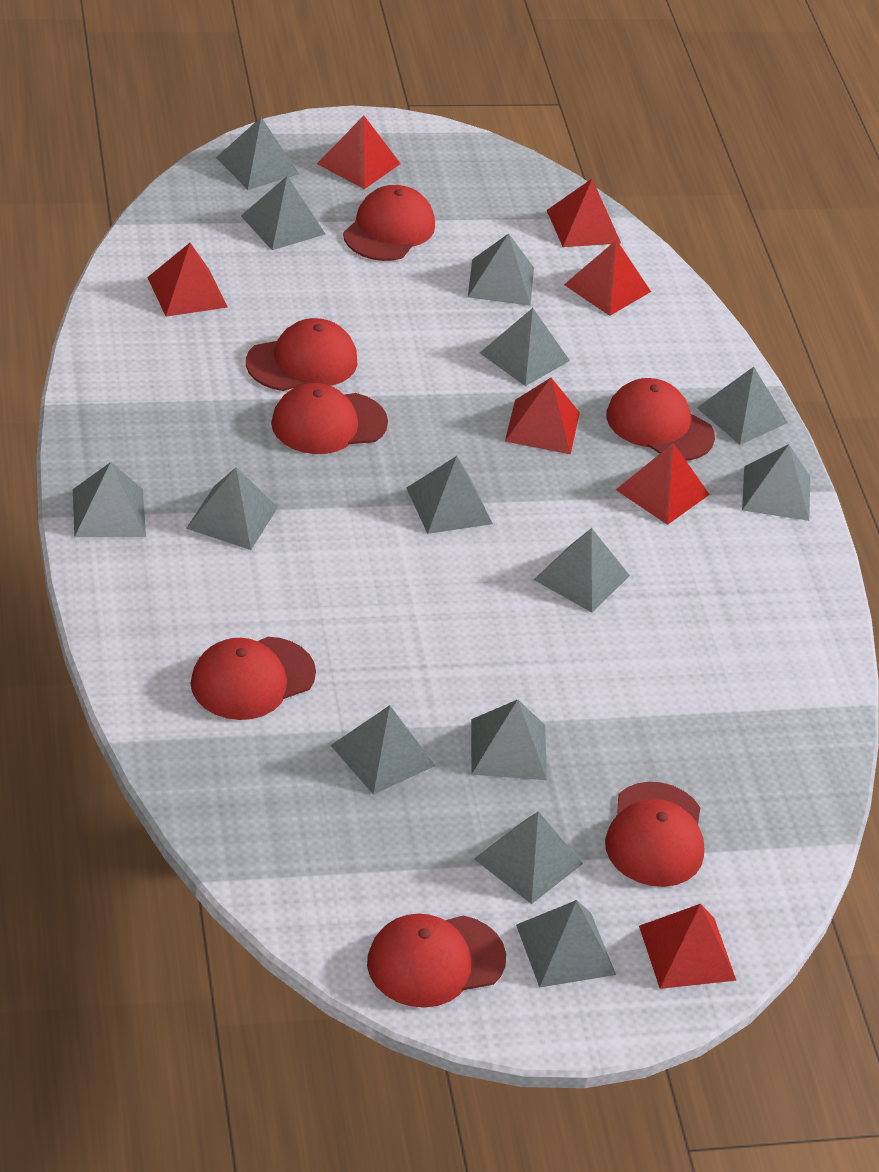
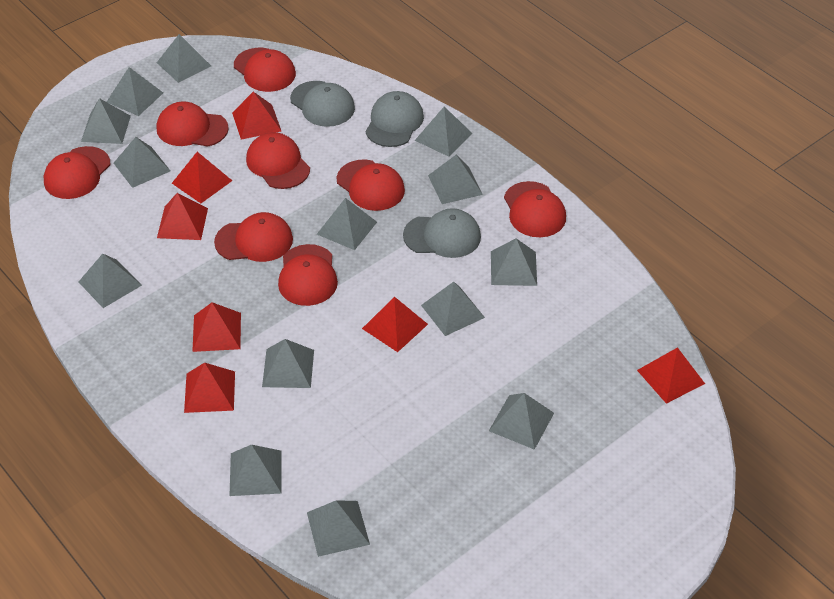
grey cap: 0 -> 3
red cap: 7 -> 8

